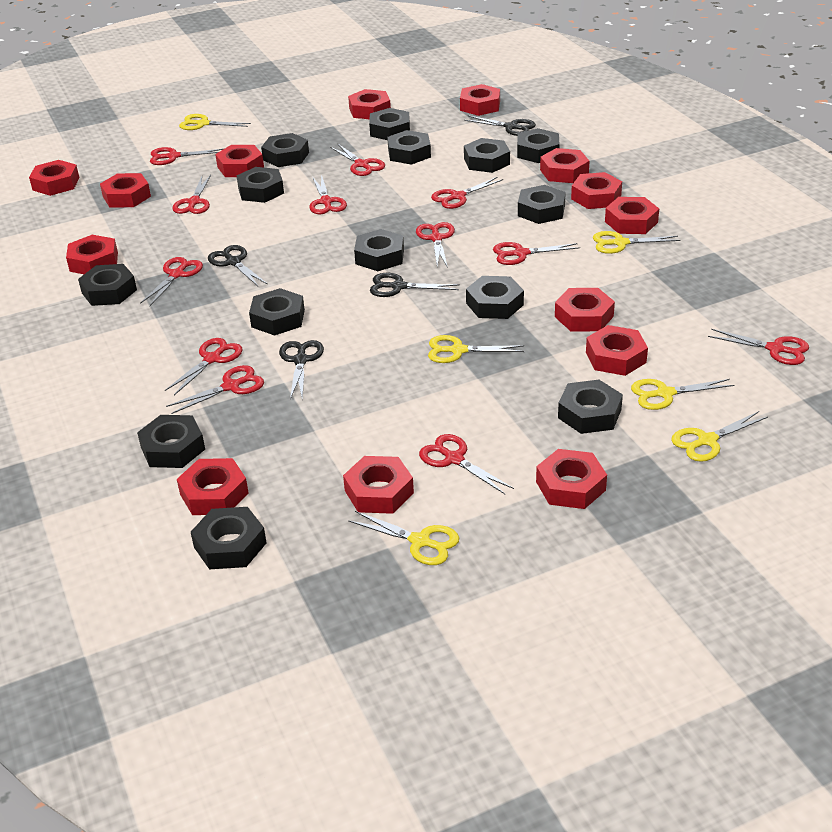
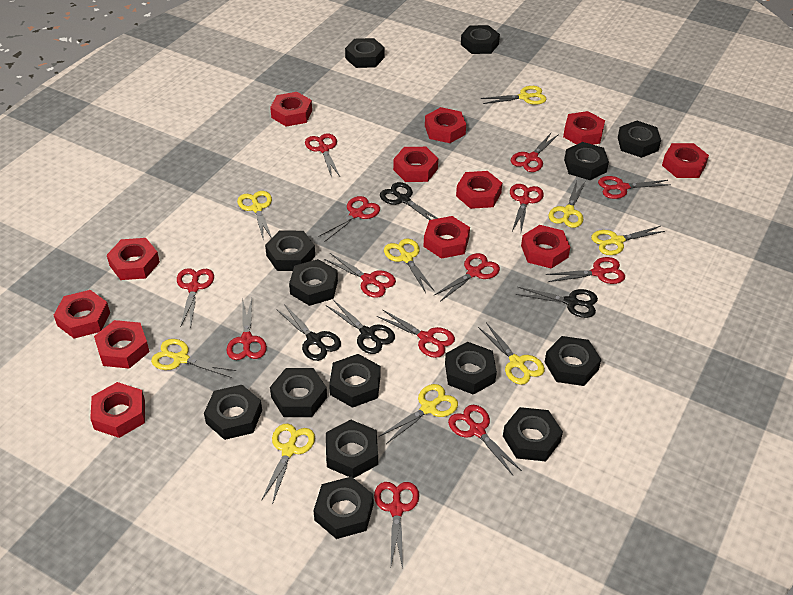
red nut: 14 -> 12
red scissors: 12 -> 13
yellow scissors: 6 -> 9

